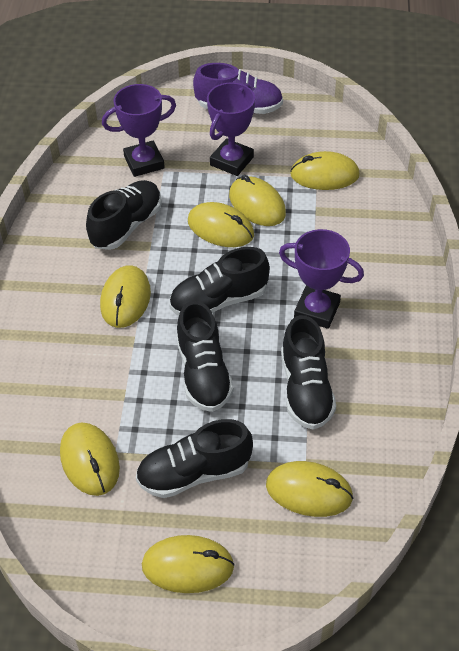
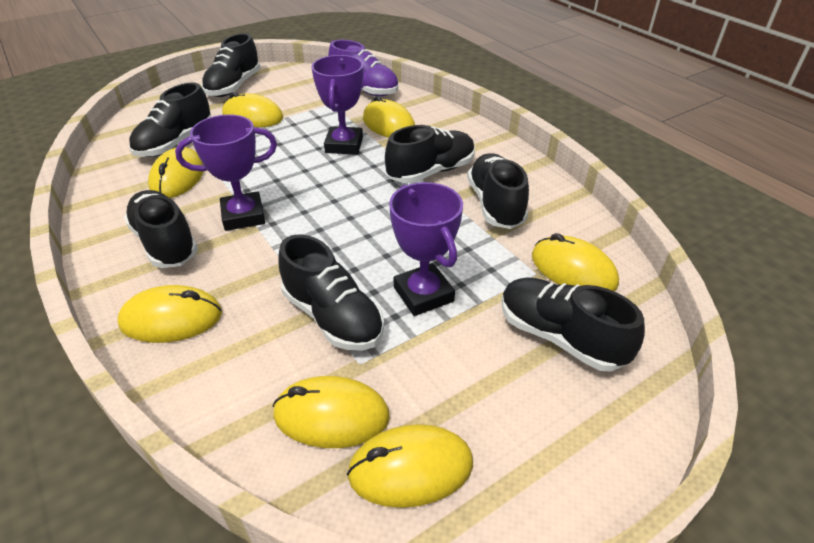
black shoe: 5 -> 7

